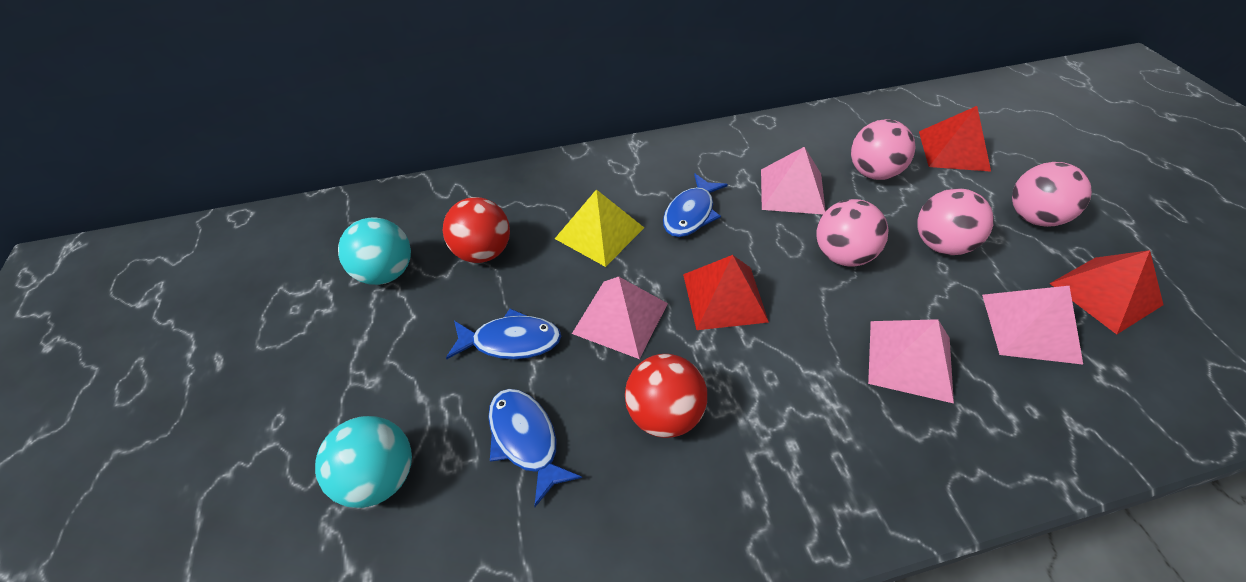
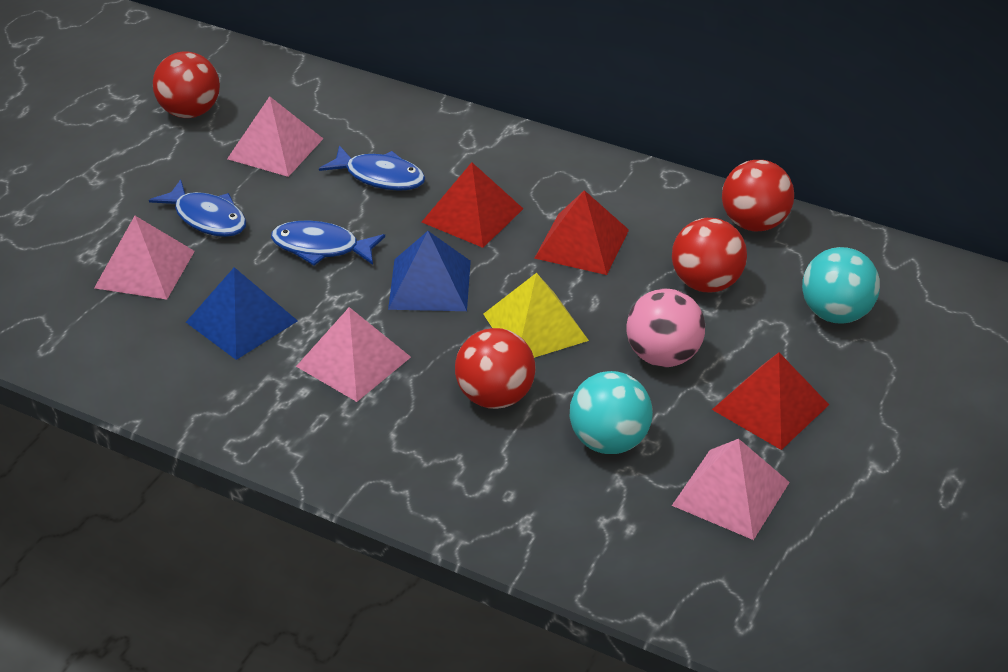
blue pyramid: 0 -> 2
pink ball: 4 -> 1
red ball: 2 -> 4

